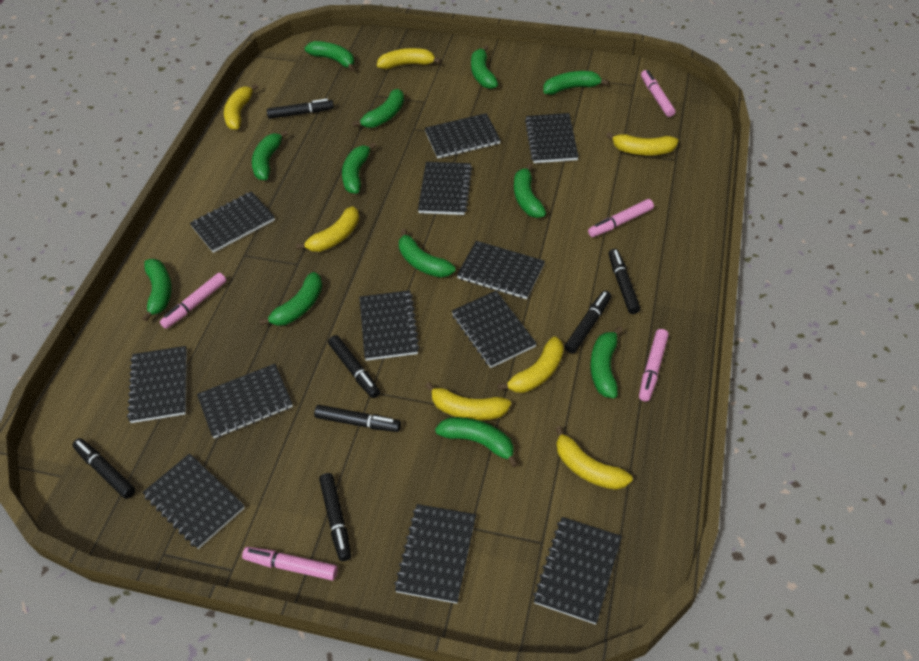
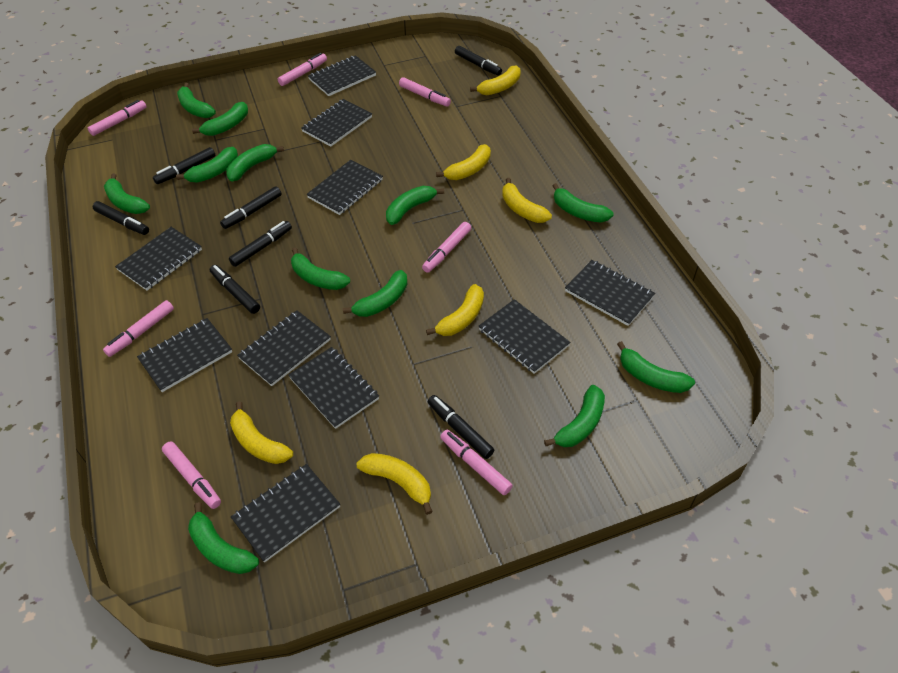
black notebook: 12 -> 10
pink marker: 5 -> 7
yellow banana: 7 -> 6

